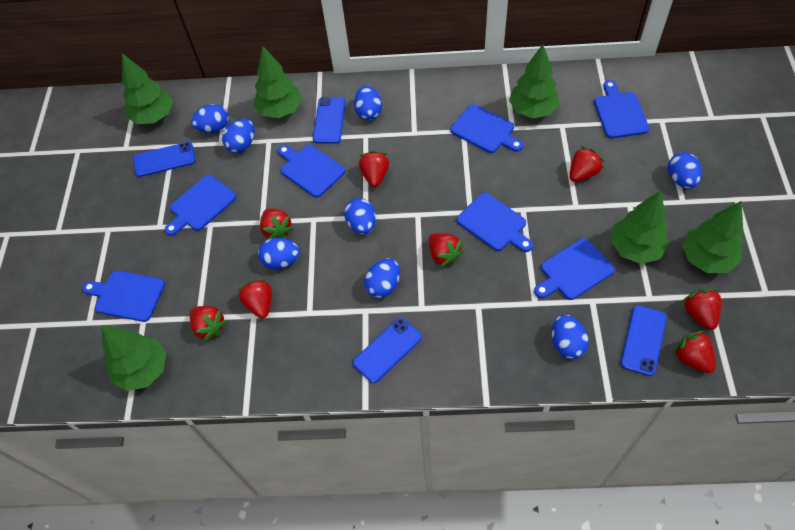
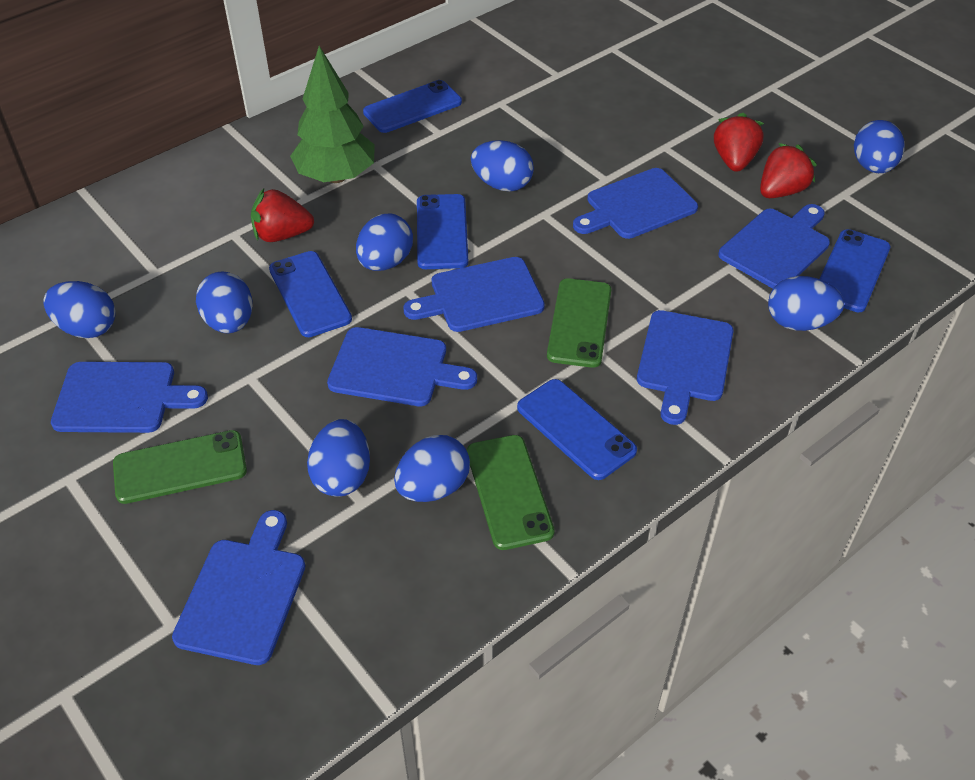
blue phone: 4 -> 5
green phone: 0 -> 3
green tree: 6 -> 1
red strawberry: 8 -> 3

